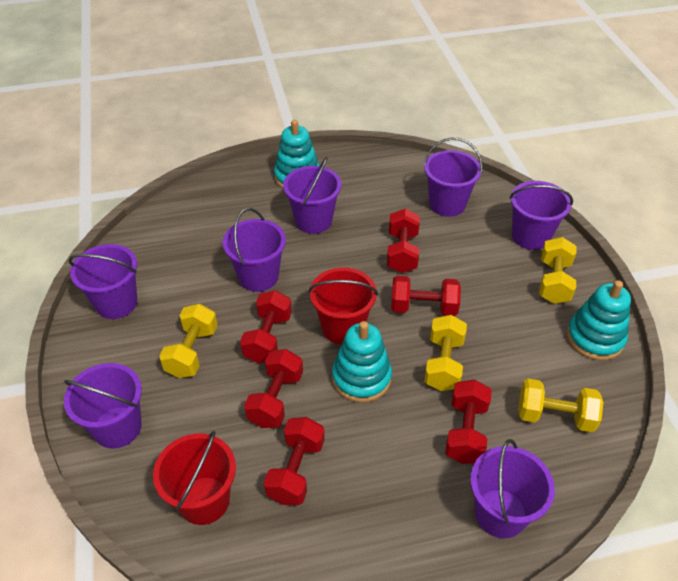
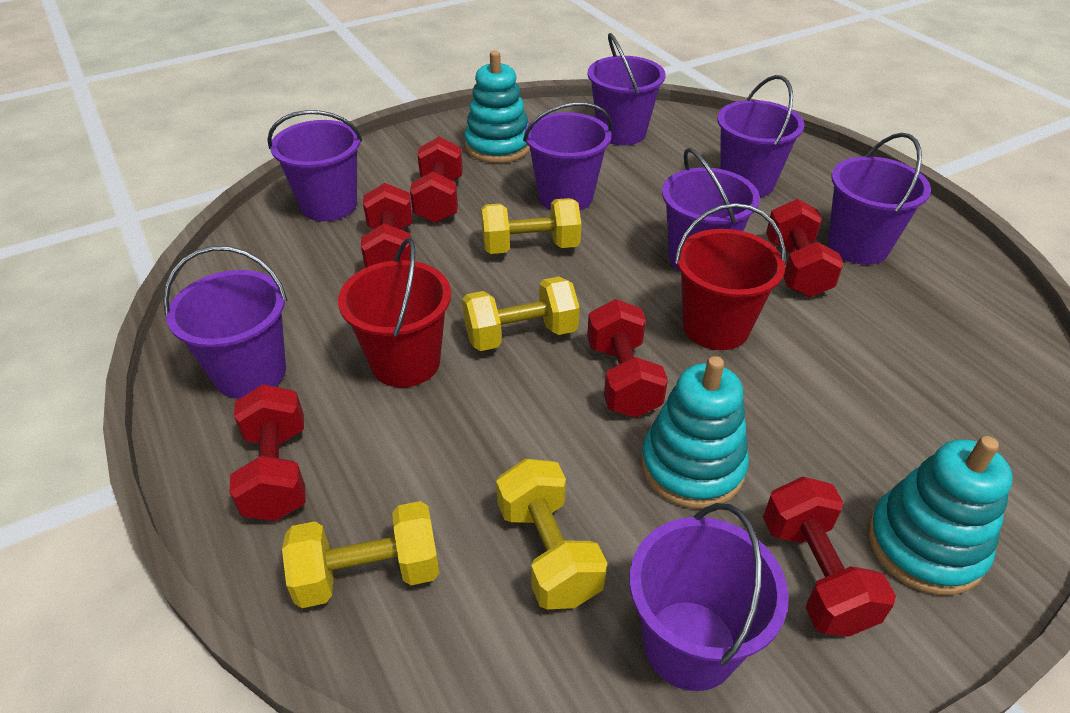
purple bucket: 7 -> 8

